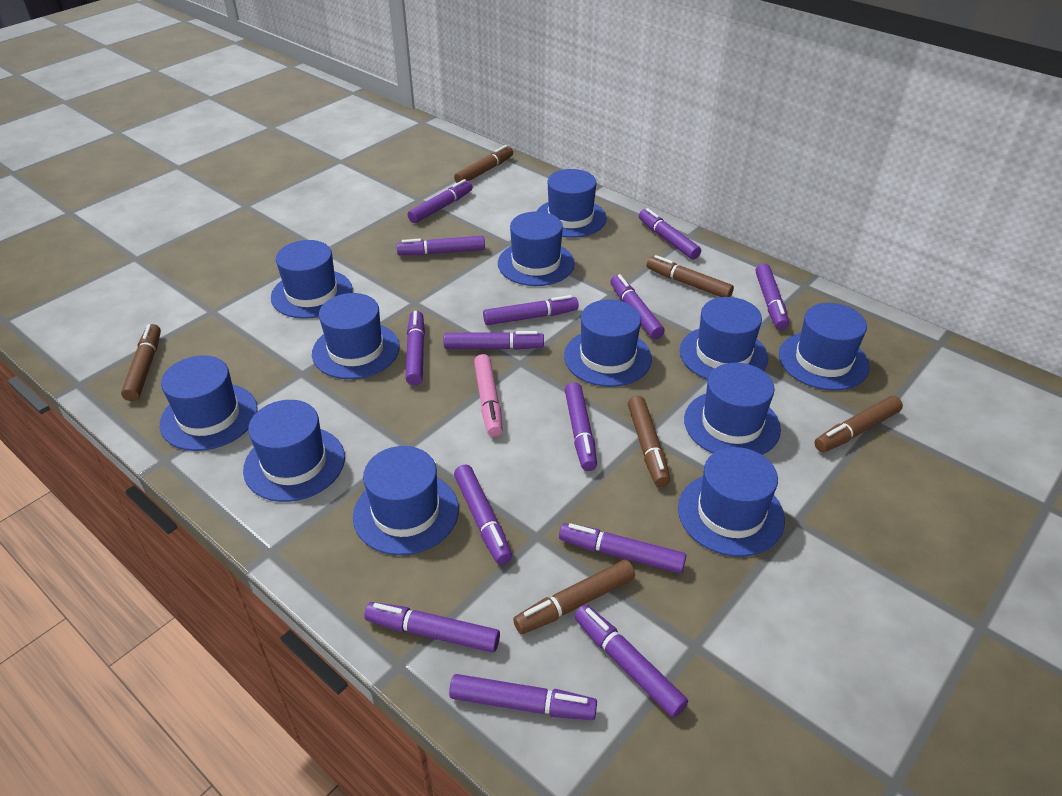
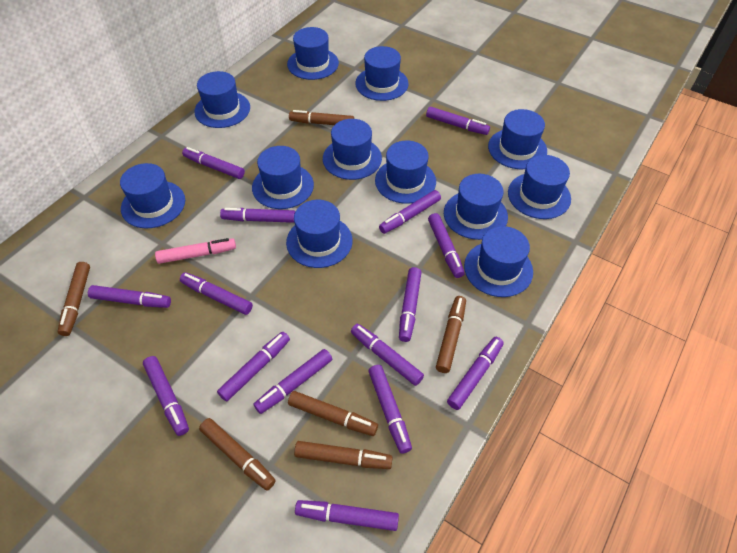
purple marker: 14 -> 15

